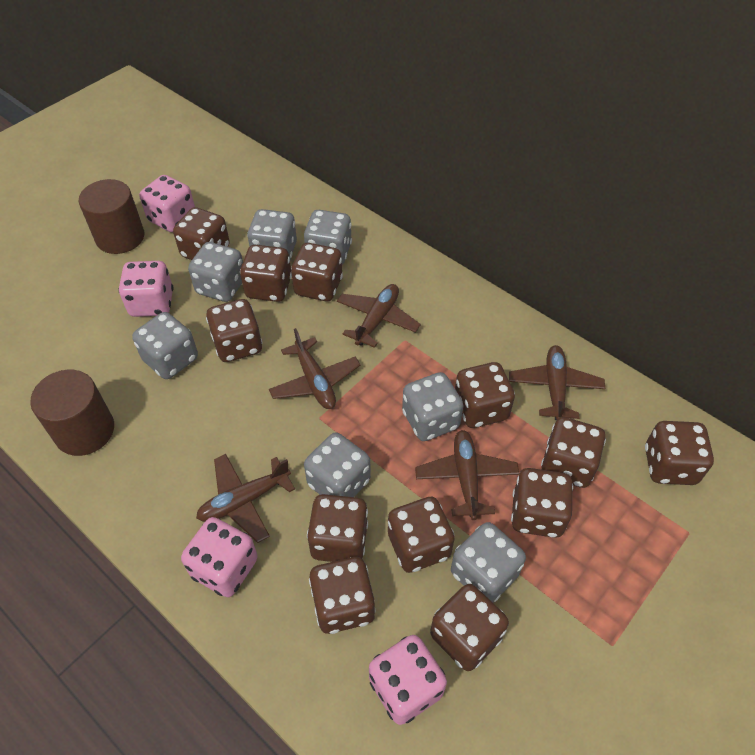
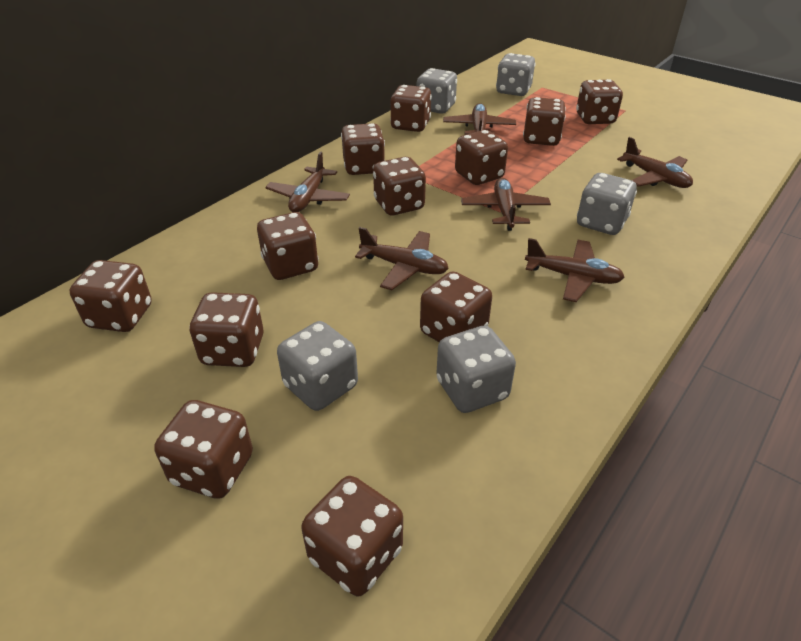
brown cylinder: 2 -> 0
brown plane: 5 -> 6
grey dice: 7 -> 5
pink dice: 4 -> 0

